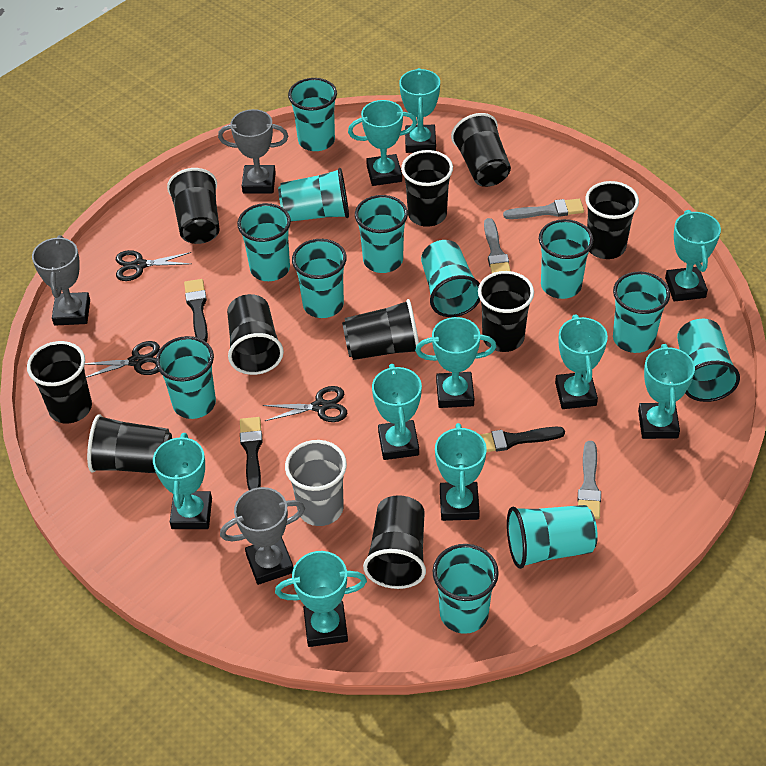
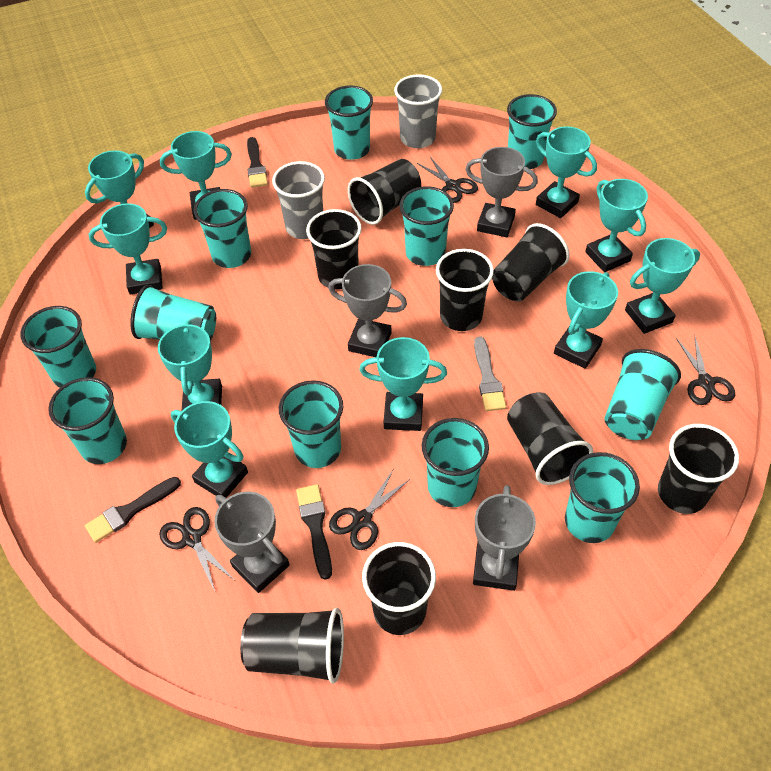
black cup: 10 -> 8
black scissors: 3 -> 4
grey brush: 3 -> 1
grey cup: 1 -> 2
grey trophy: 3 -> 4
turquoise cup: 12 -> 11

